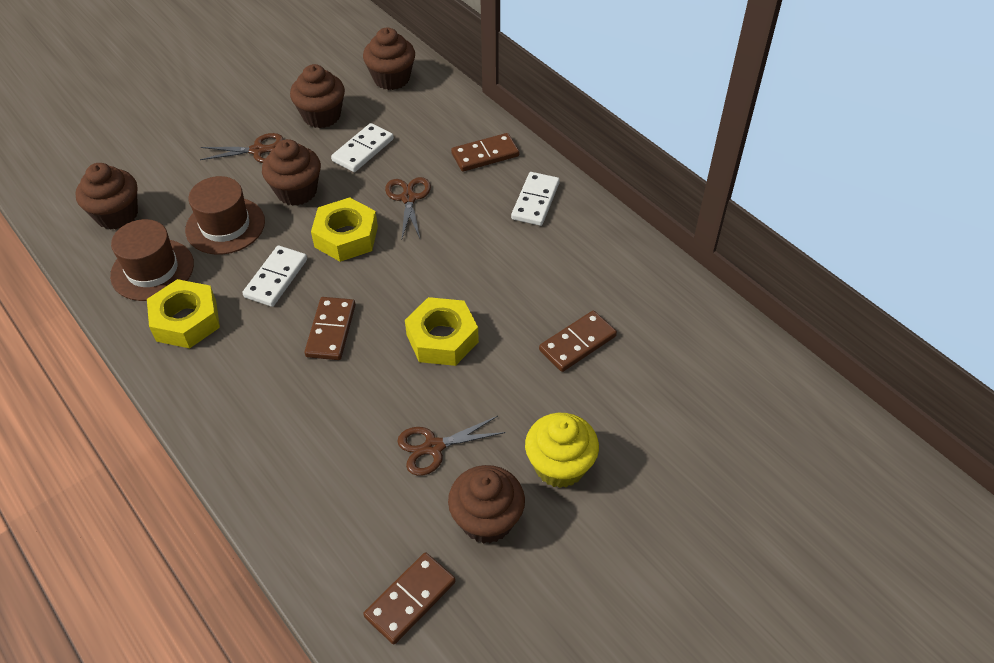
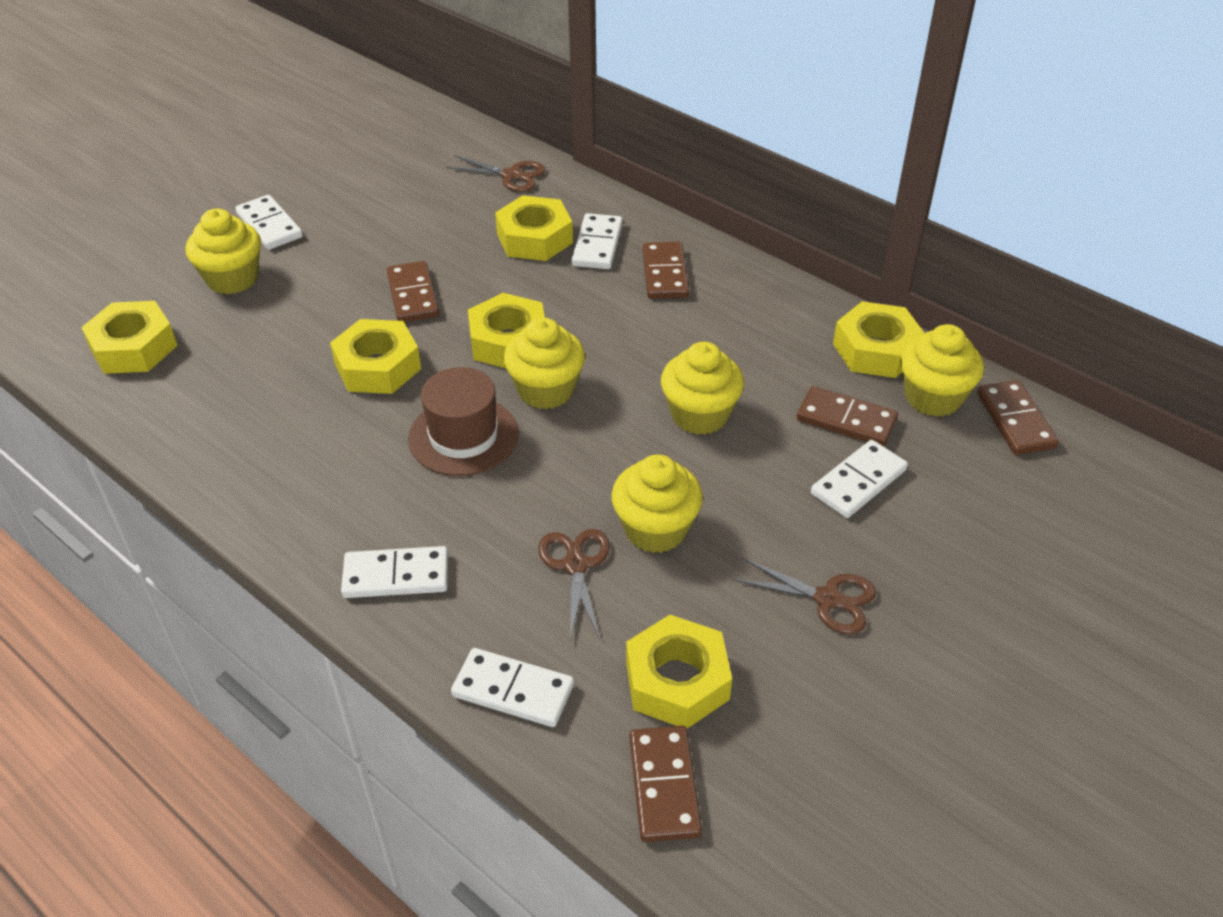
brown cupcake: 5 -> 0
brown domino: 4 -> 5
brown hat: 2 -> 1
white domino: 3 -> 5
yellow cupcake: 1 -> 5
yellow nut: 3 -> 6

